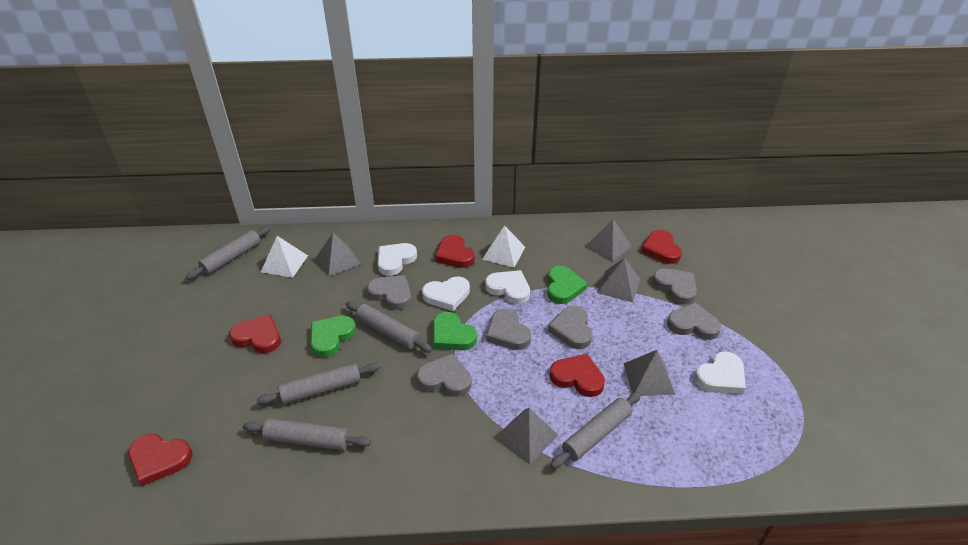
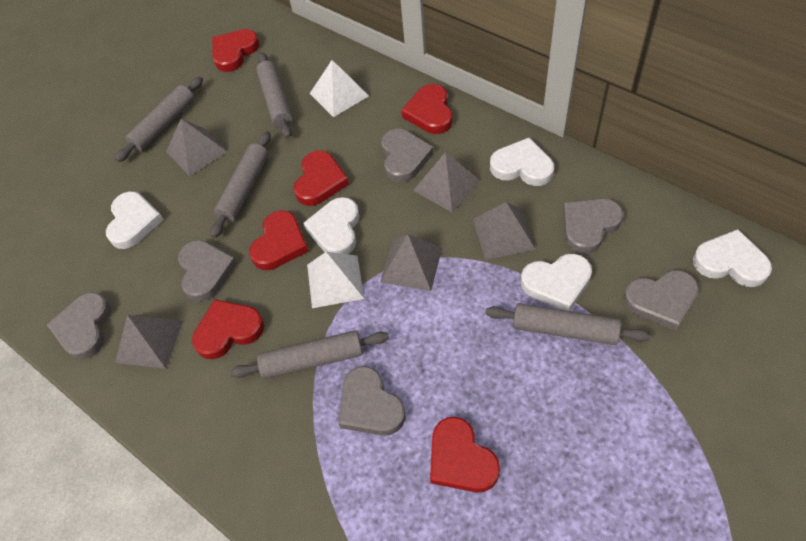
green heart: 3 -> 0
red heart: 5 -> 6
white heart: 4 -> 5

